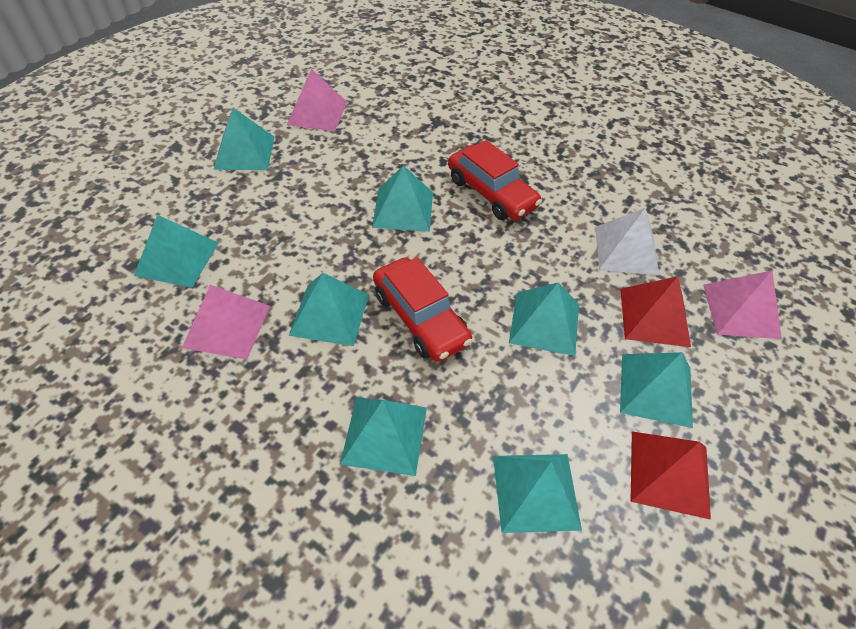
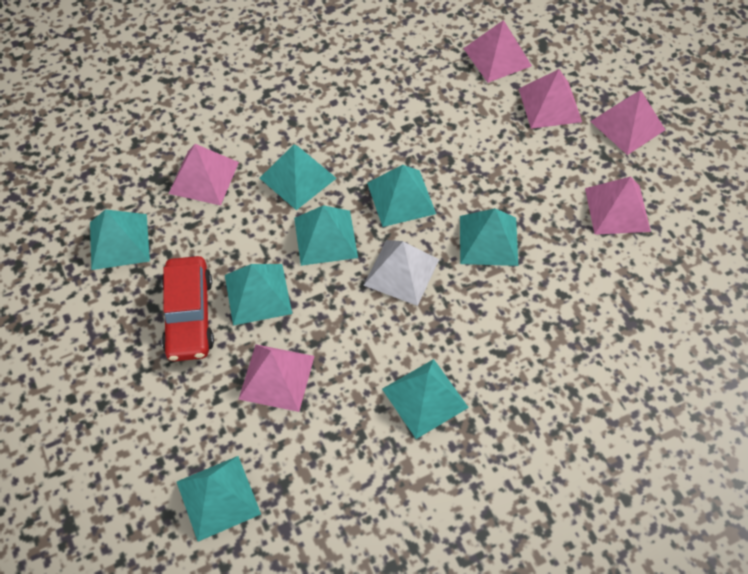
pink pyramid: 3 -> 6
red car: 2 -> 1
red pyramid: 2 -> 0

